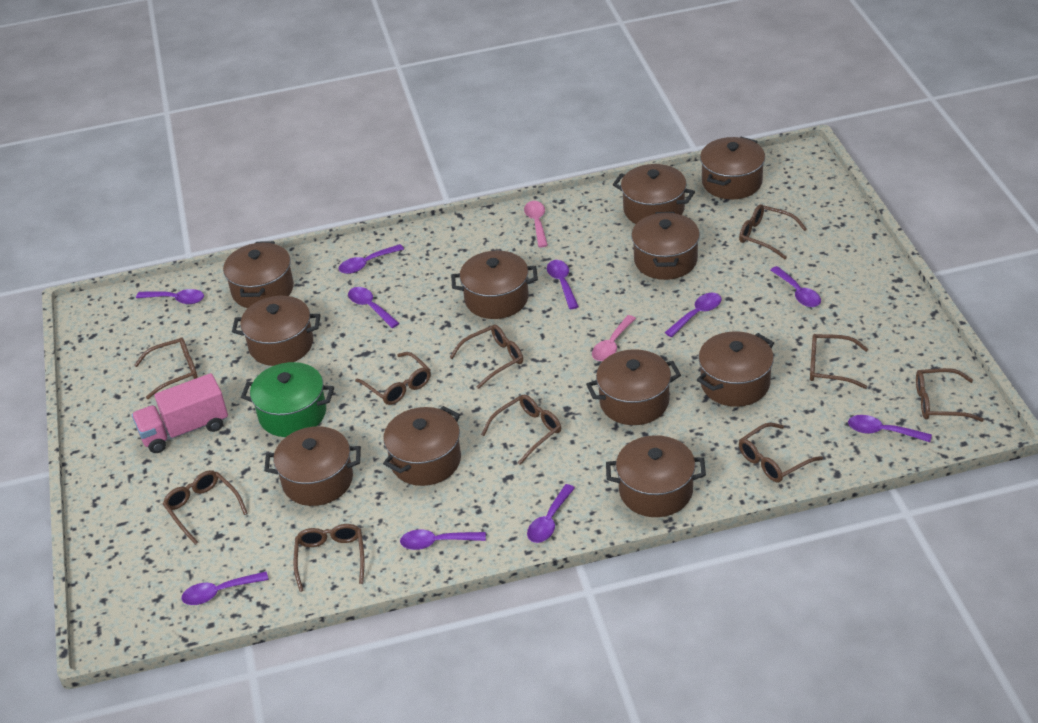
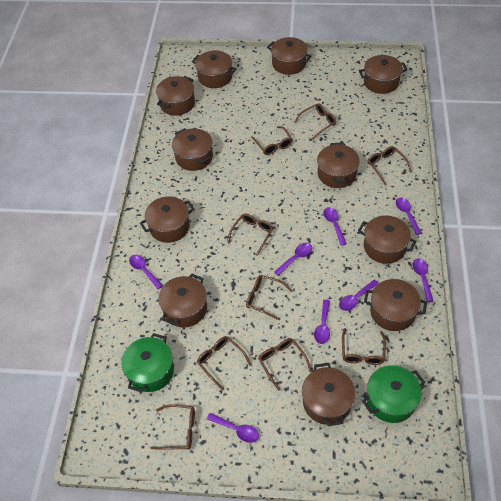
brown glasses: 10 -> 9
green pot: 1 -> 2
pink spoon: 2 -> 0
pink truck: 1 -> 0
purple spoon: 10 -> 8

